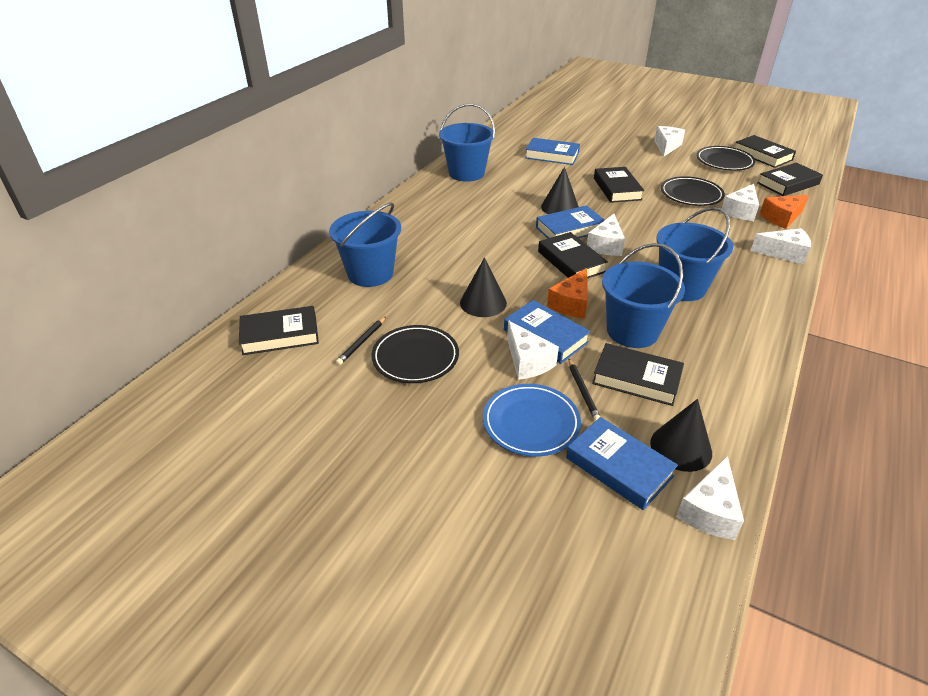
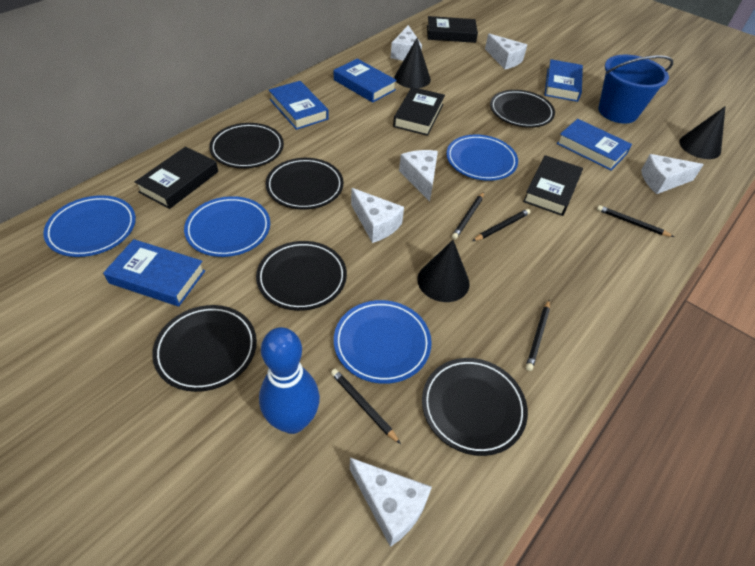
black book: 6 -> 4
black pencil: 2 -> 5
black plate: 3 -> 6
blue book: 4 -> 5
blue bowling pin: 0 -> 1
blue bucket: 4 -> 1
blue plate: 1 -> 4
orange cheese: 2 -> 0

